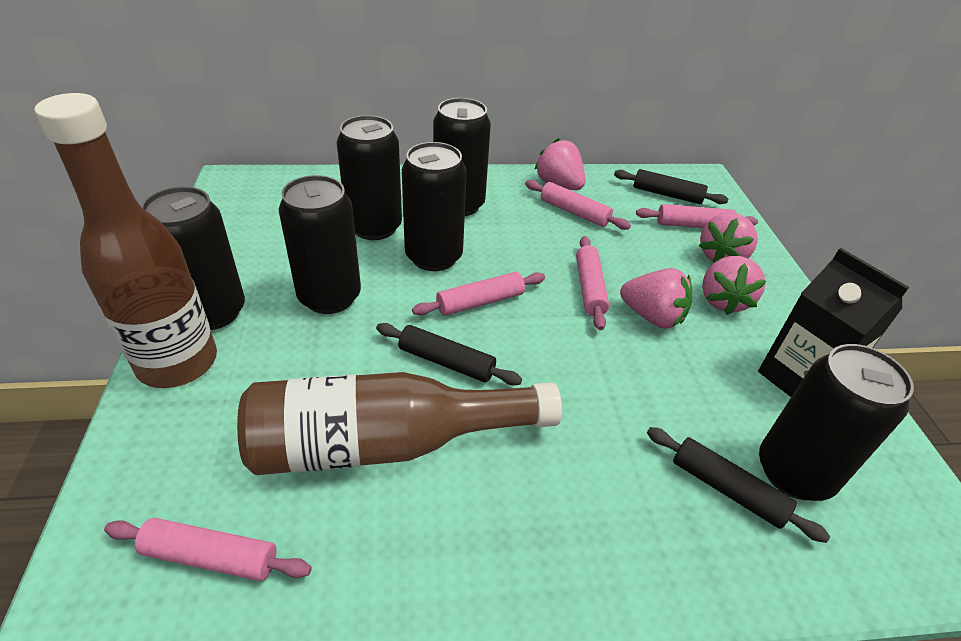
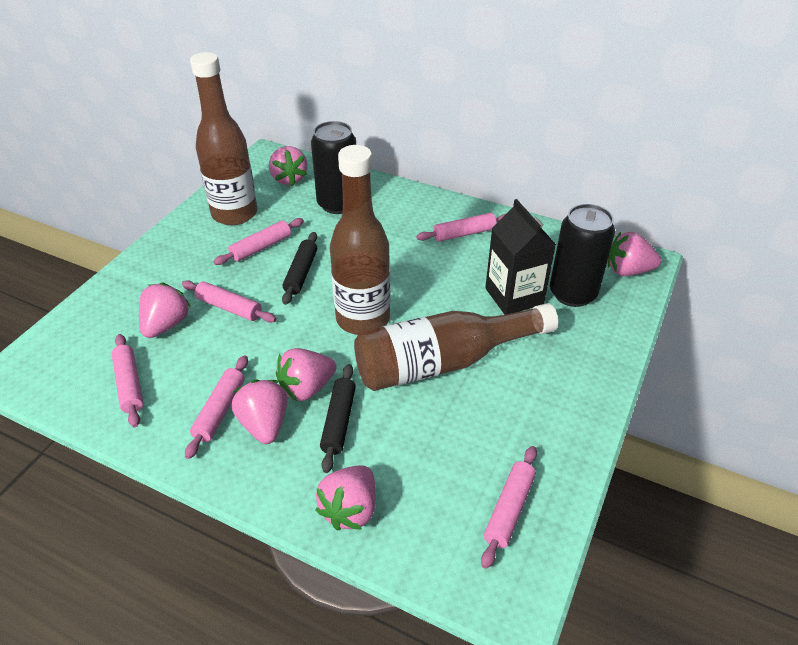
black can: 6 -> 2
black rolling pin: 3 -> 2
brown bottle: 2 -> 3
pink rolling pin: 5 -> 6
pink strawberry: 4 -> 6

